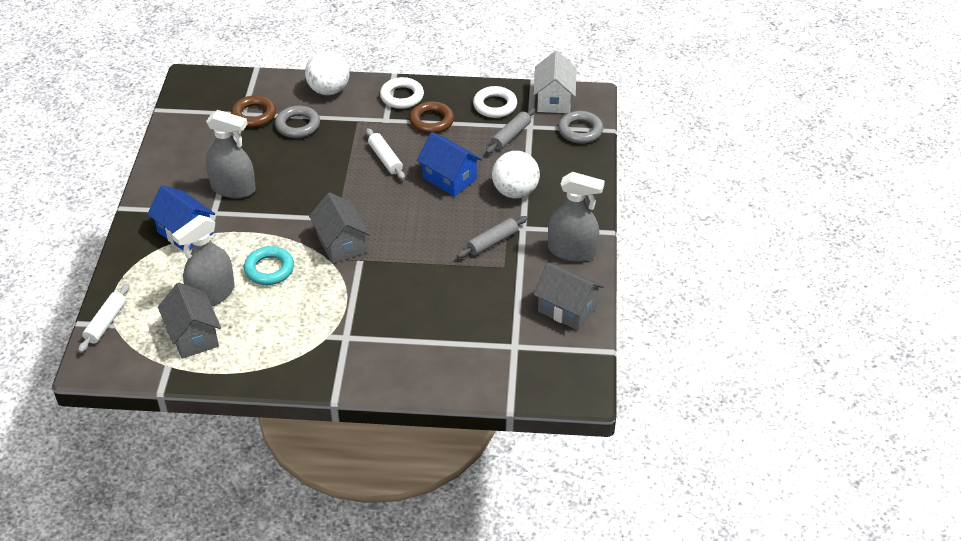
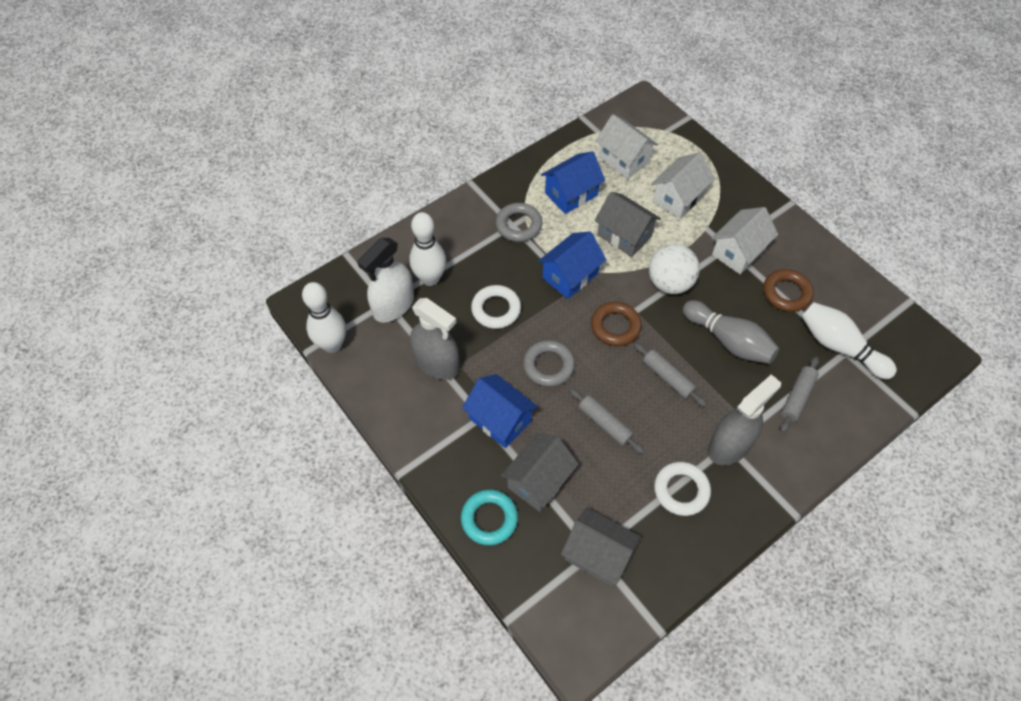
blue house: 2 -> 3
grey bowling pin: 0 -> 1
grey rolling pin: 2 -> 3
grey spray bottle: 3 -> 2
white ball: 2 -> 1
white bowling pin: 0 -> 3
white house: 1 -> 3
white rolling pin: 2 -> 0
white spray bottle: 0 -> 1

